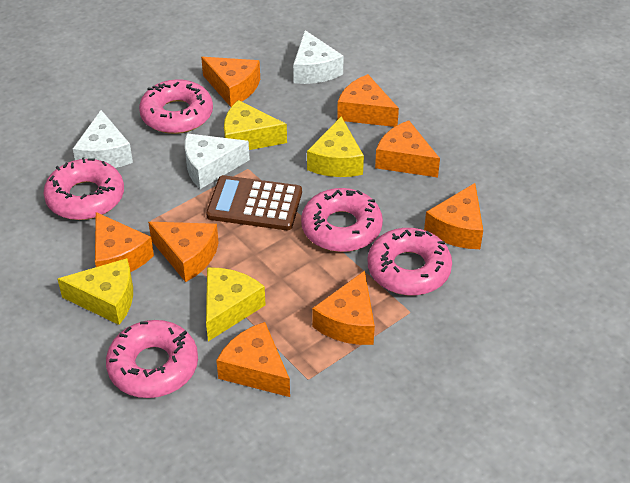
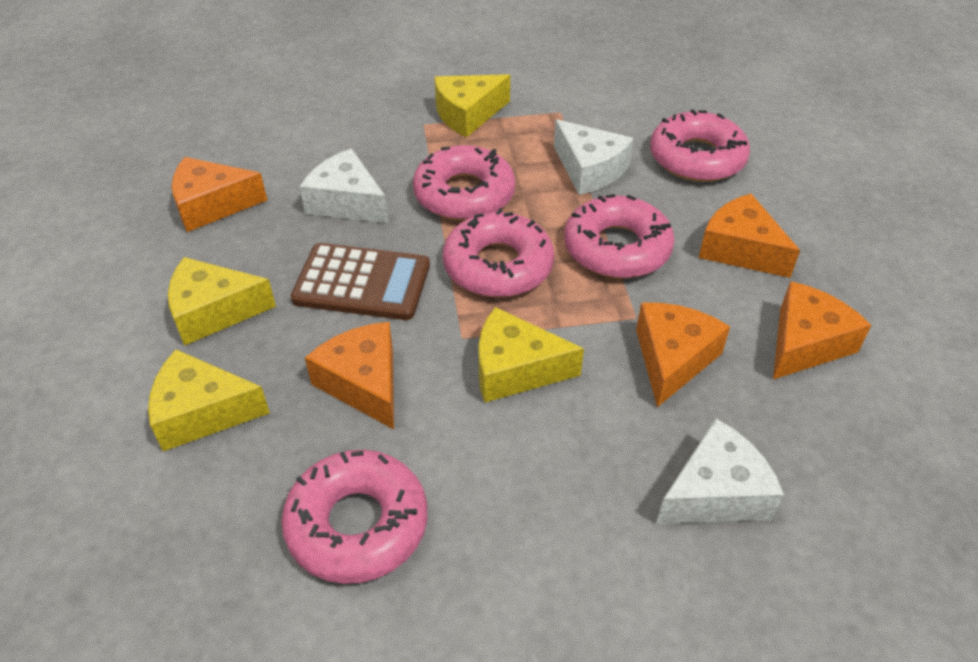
orange cheese: 8 -> 5

